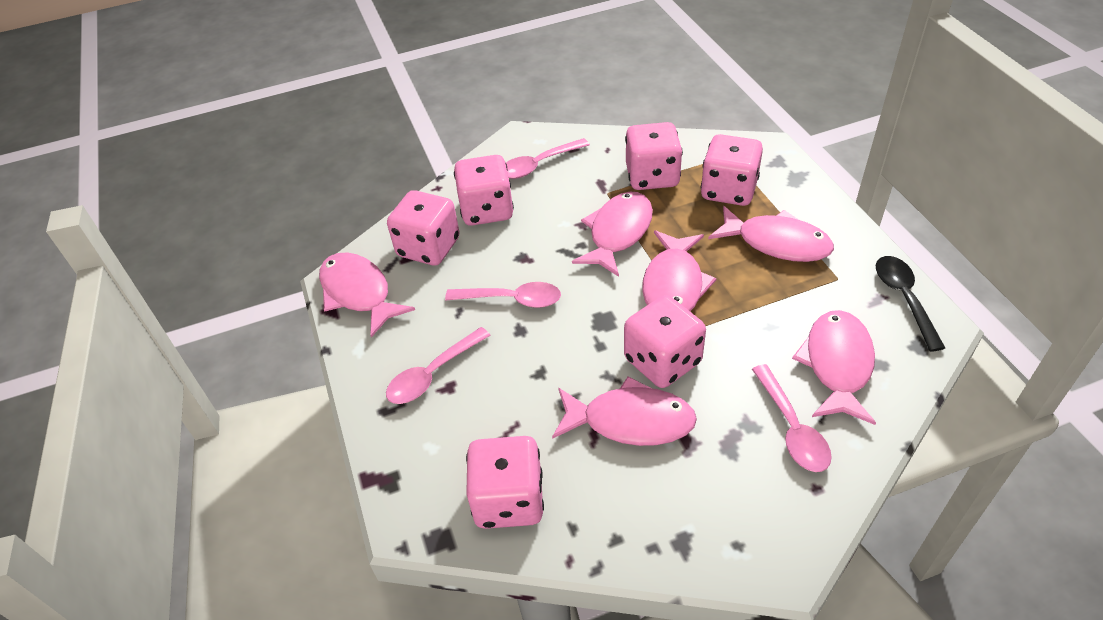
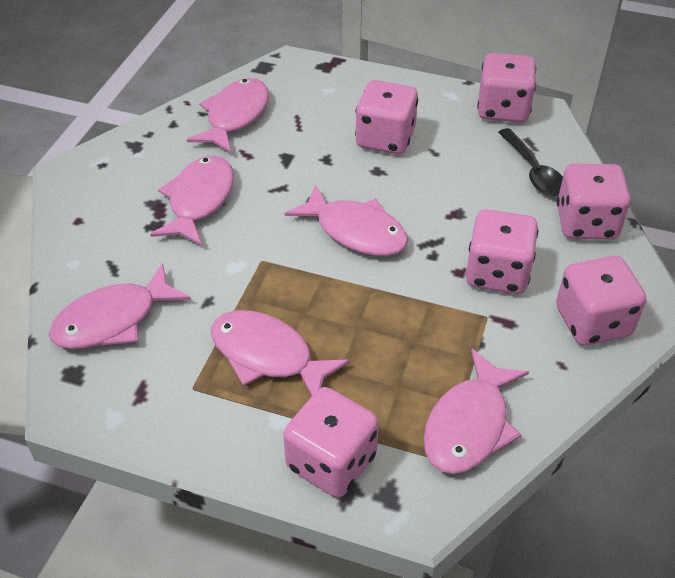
pink spoon: 4 -> 0

